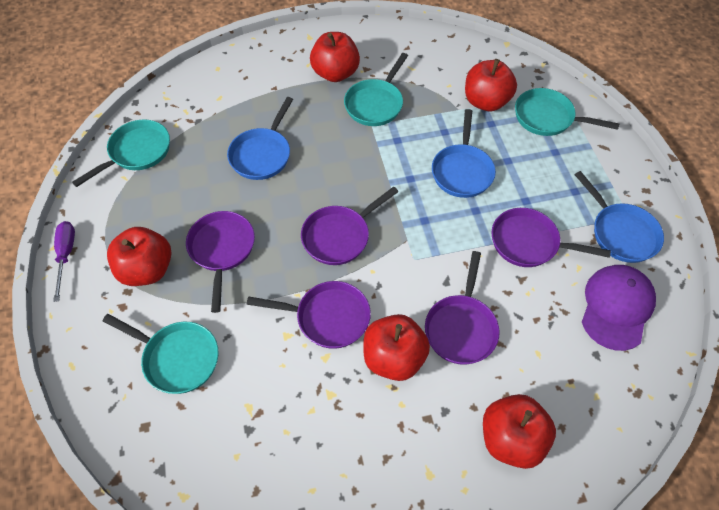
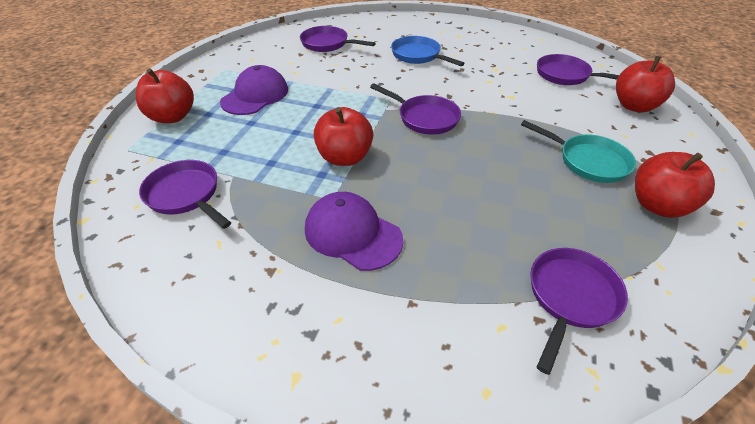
blue pan: 3 -> 1
purple cap: 1 -> 2
purple screwdriver: 1 -> 0
red apple: 5 -> 4
turquoise pan: 4 -> 1

